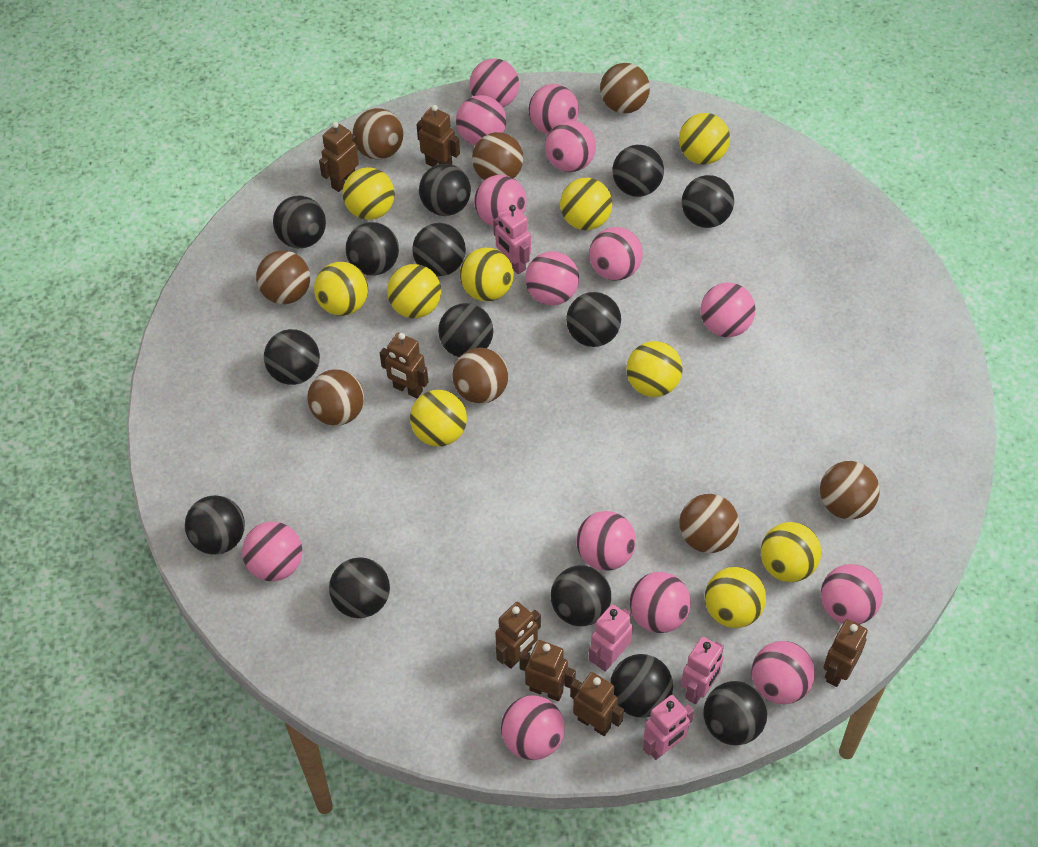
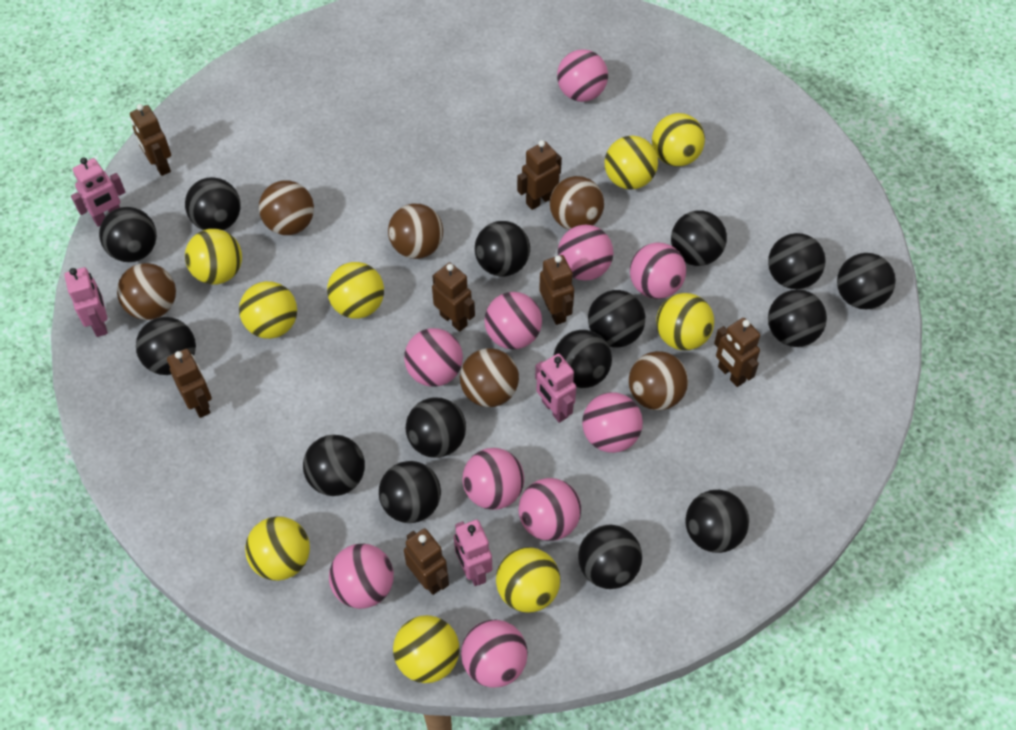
black ball: 14 -> 15
brown ball: 8 -> 6
pink ball: 14 -> 10
yellow ball: 10 -> 9

